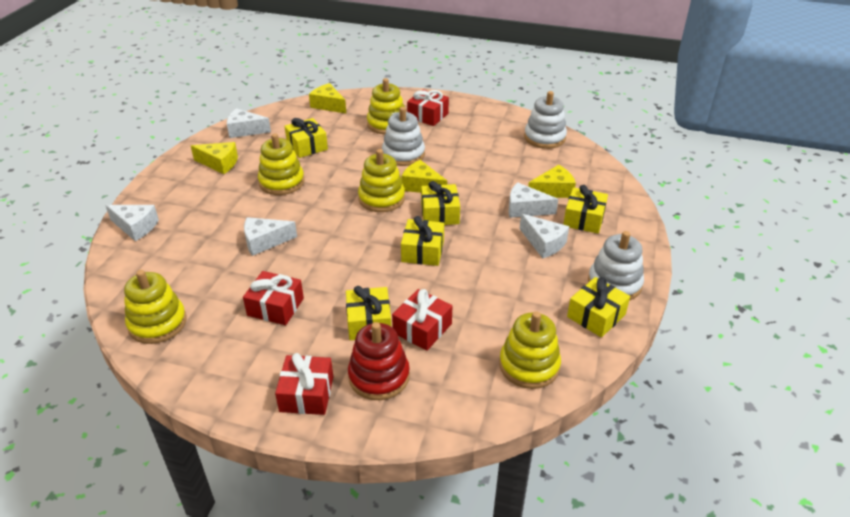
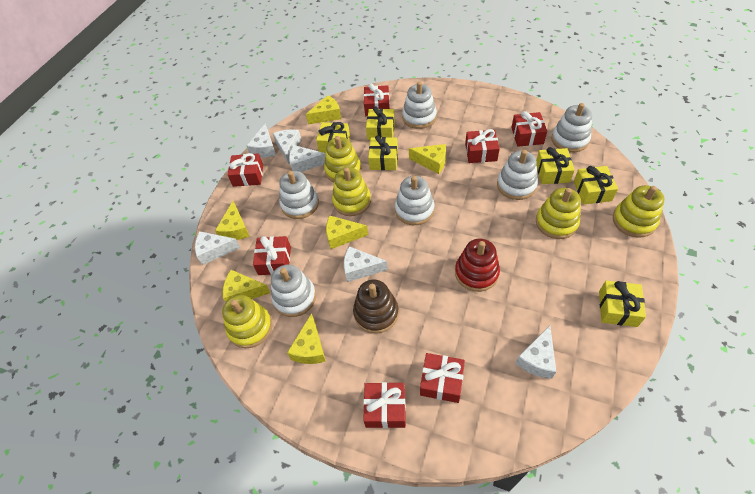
brown stacking toy: 0 -> 1
red gift: 4 -> 7
white cheese: 5 -> 6
white stacking toy: 3 -> 6
yellow cheese: 4 -> 6

